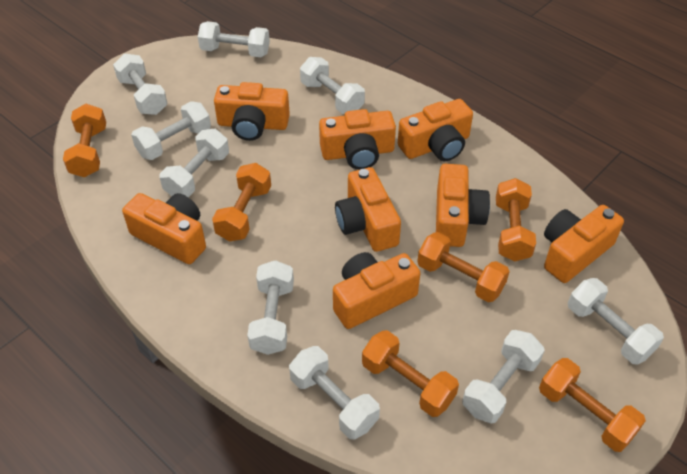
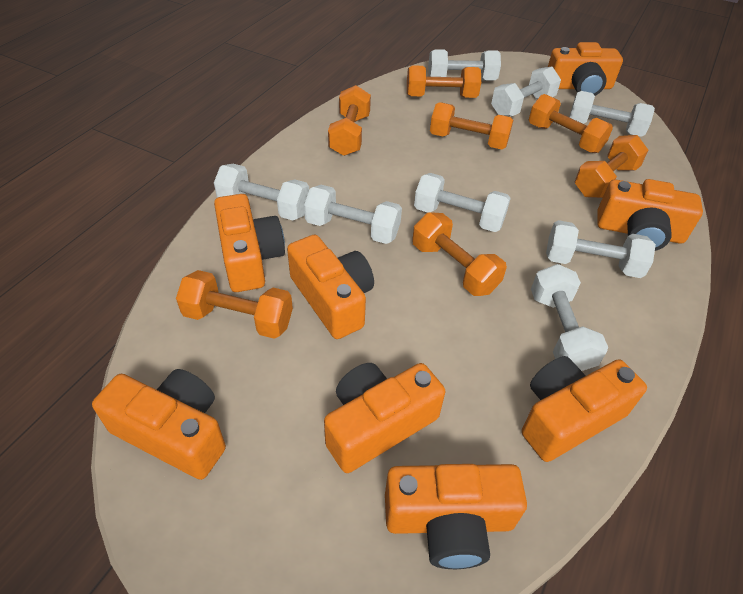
orange dumbbell: 6 -> 7
white dumbbell: 9 -> 8

